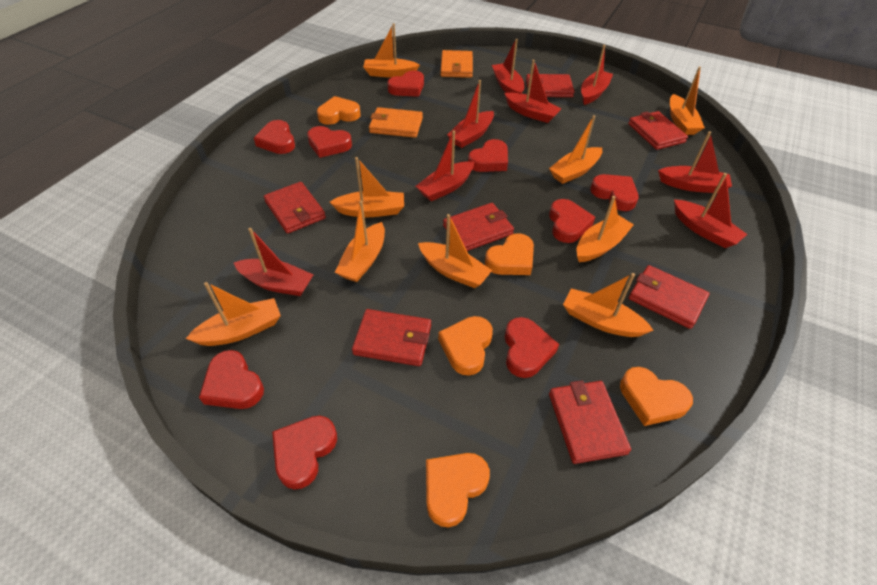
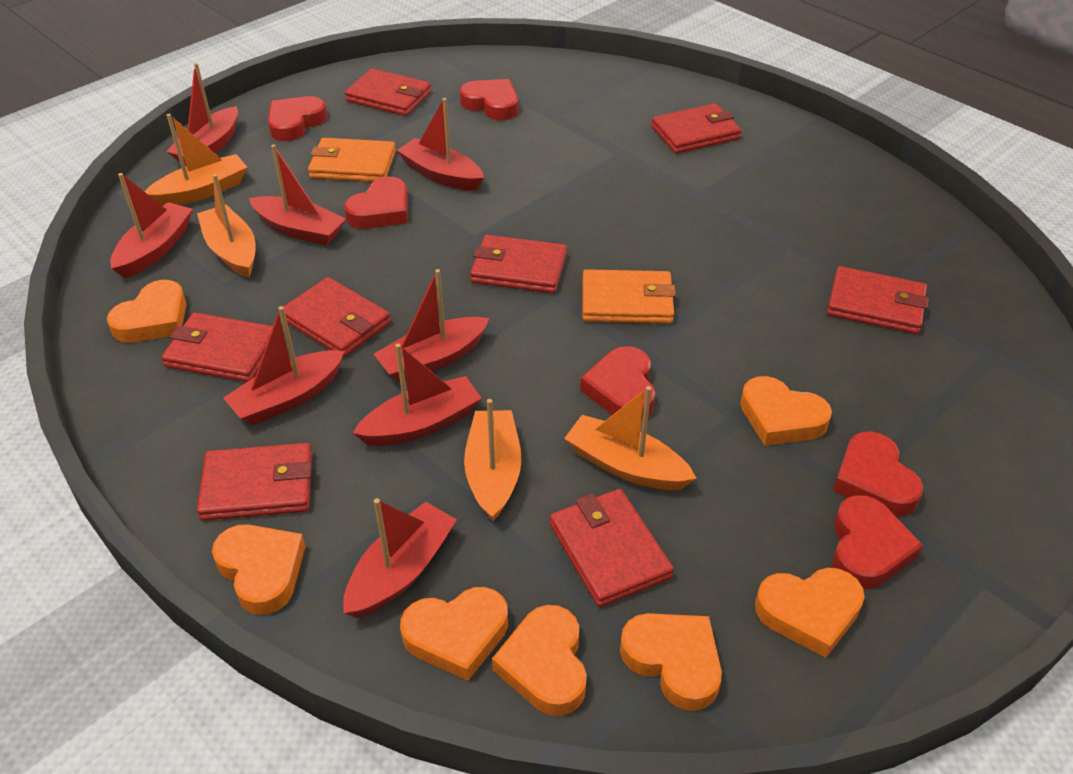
orange boat: 9 -> 4
orange heart: 5 -> 7
red heart: 9 -> 6
red wallet: 7 -> 8

